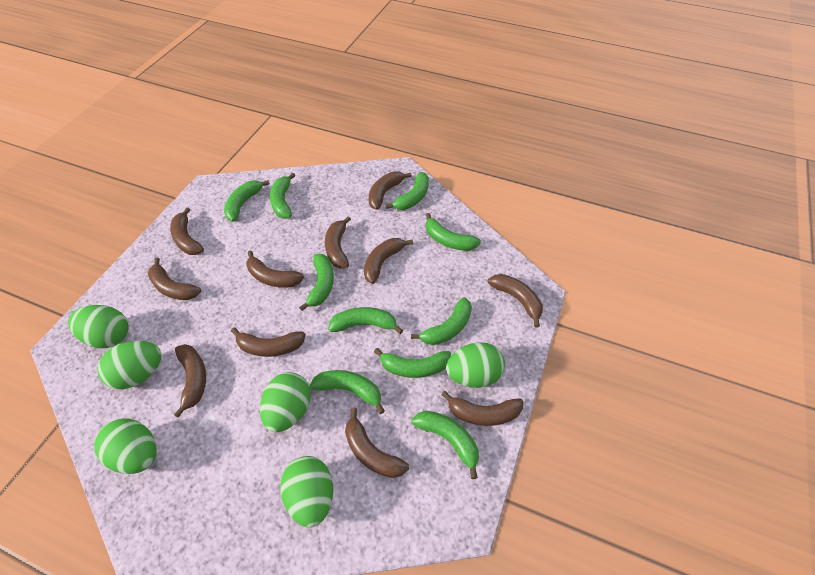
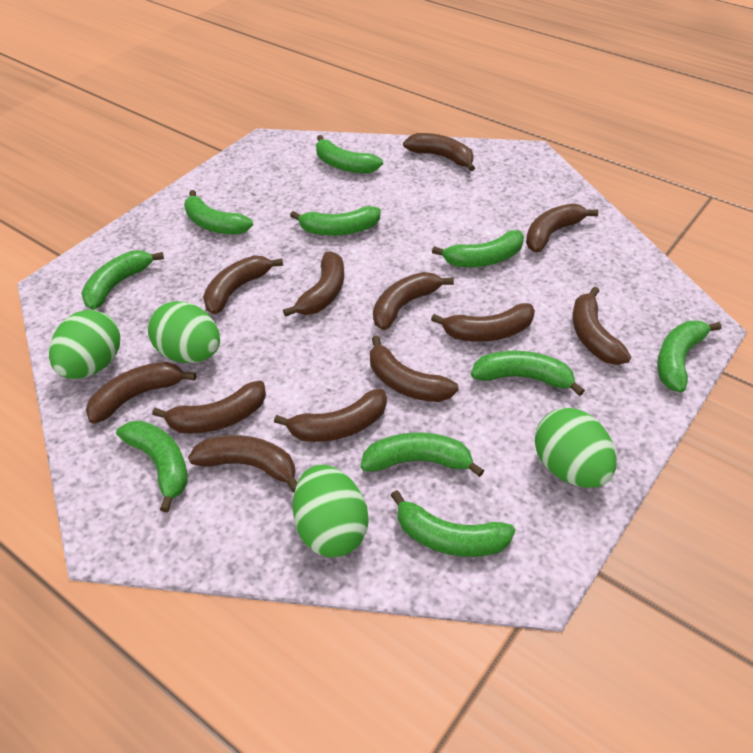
brown banana: 11 -> 12
green egg: 6 -> 4

